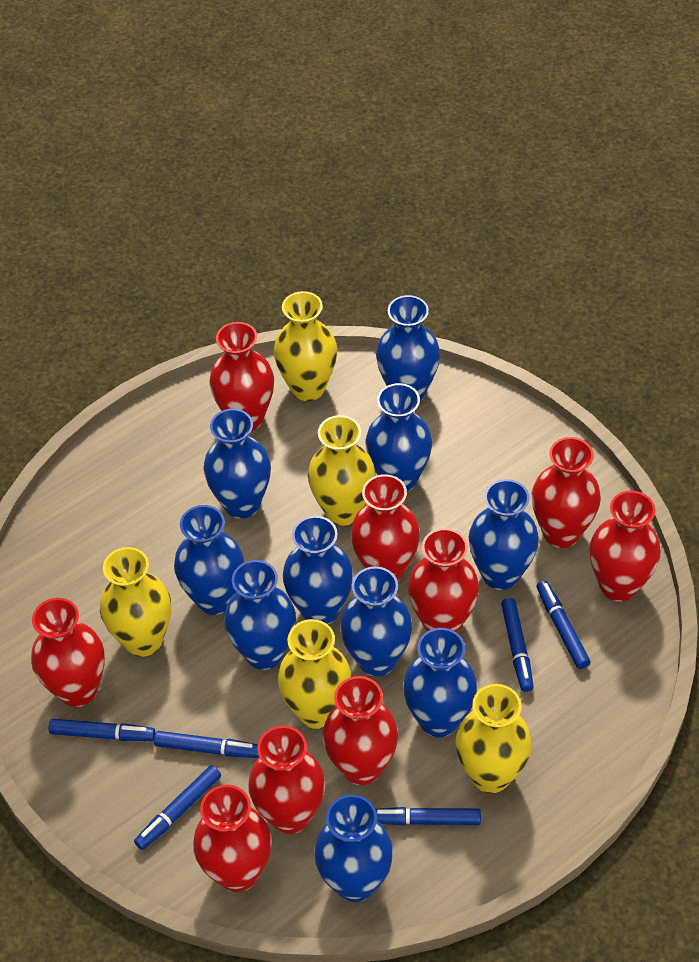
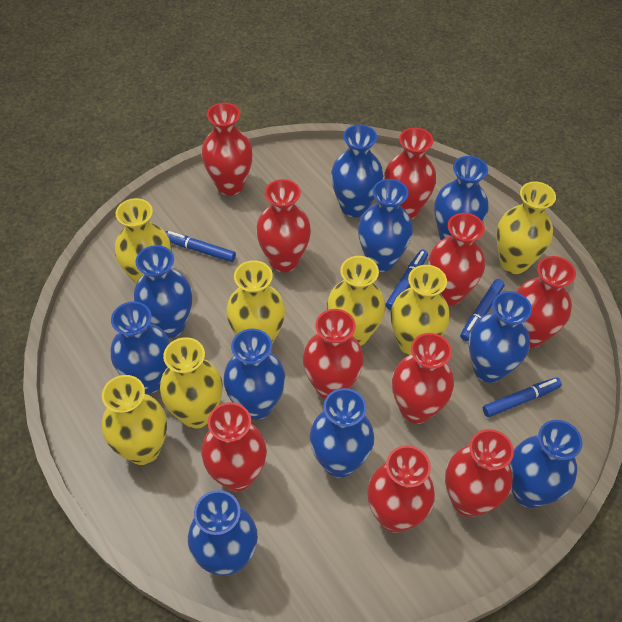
blue marker: 6 -> 4
red vase: 9 -> 10
yellow vase: 5 -> 7

